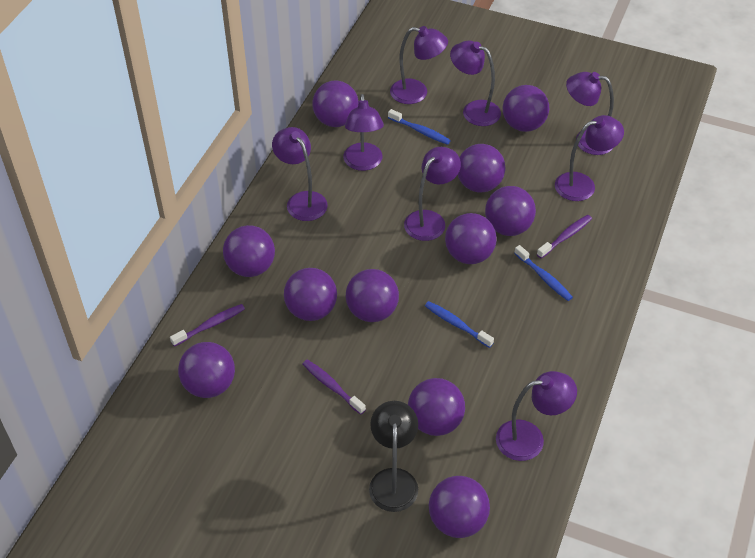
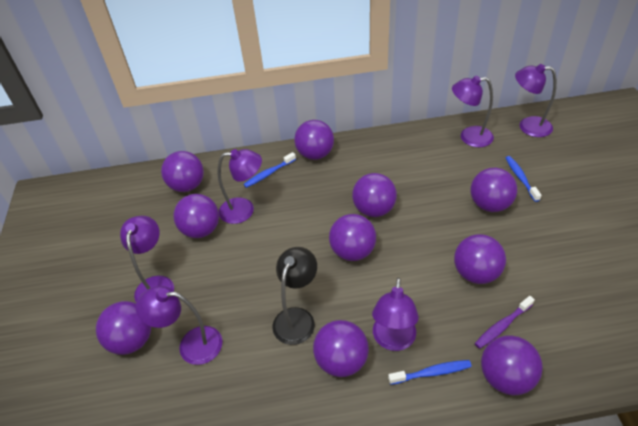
purple ball: 11 -> 10
purple lamp: 8 -> 6
purple toothbrush: 3 -> 1

